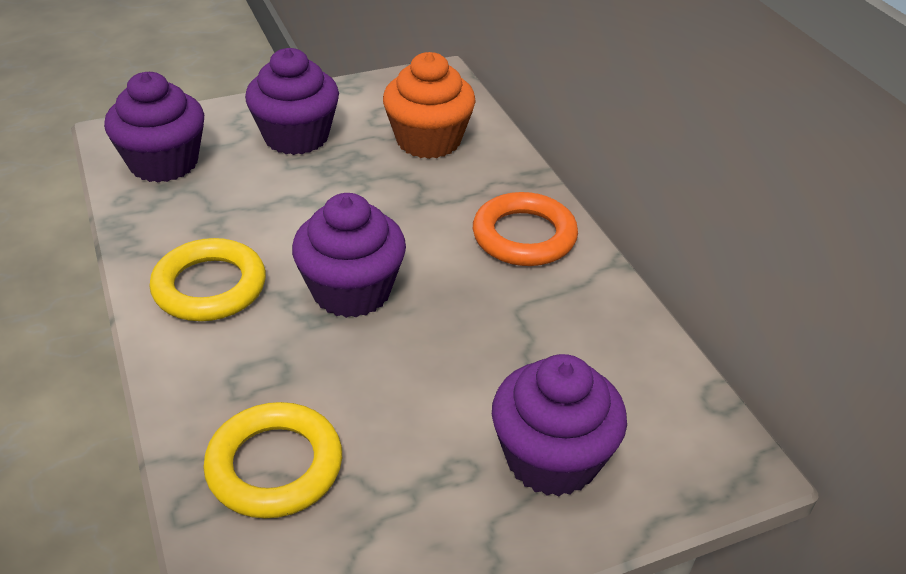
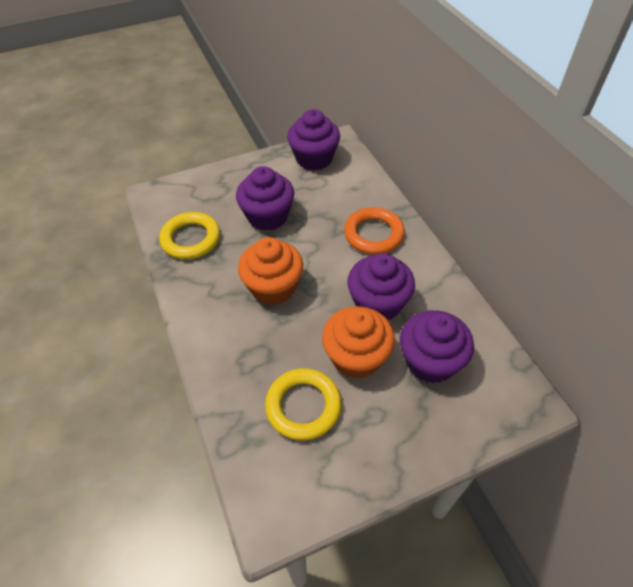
orange cupcake: 1 -> 2

